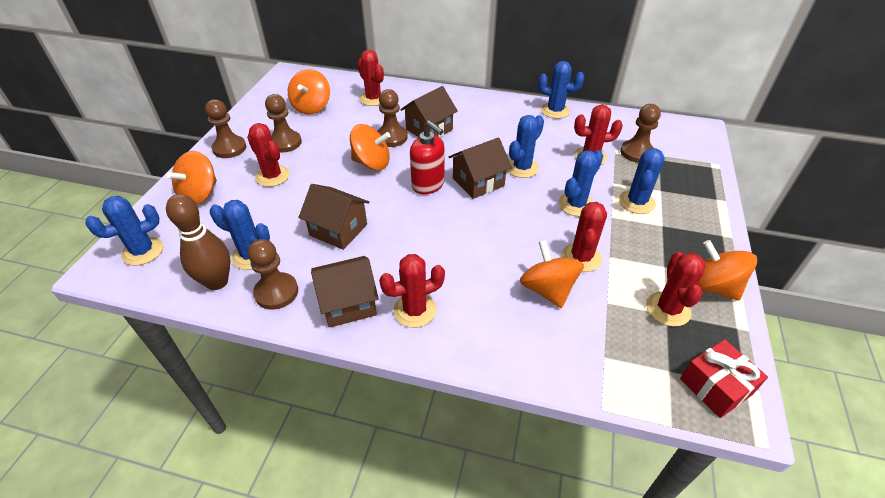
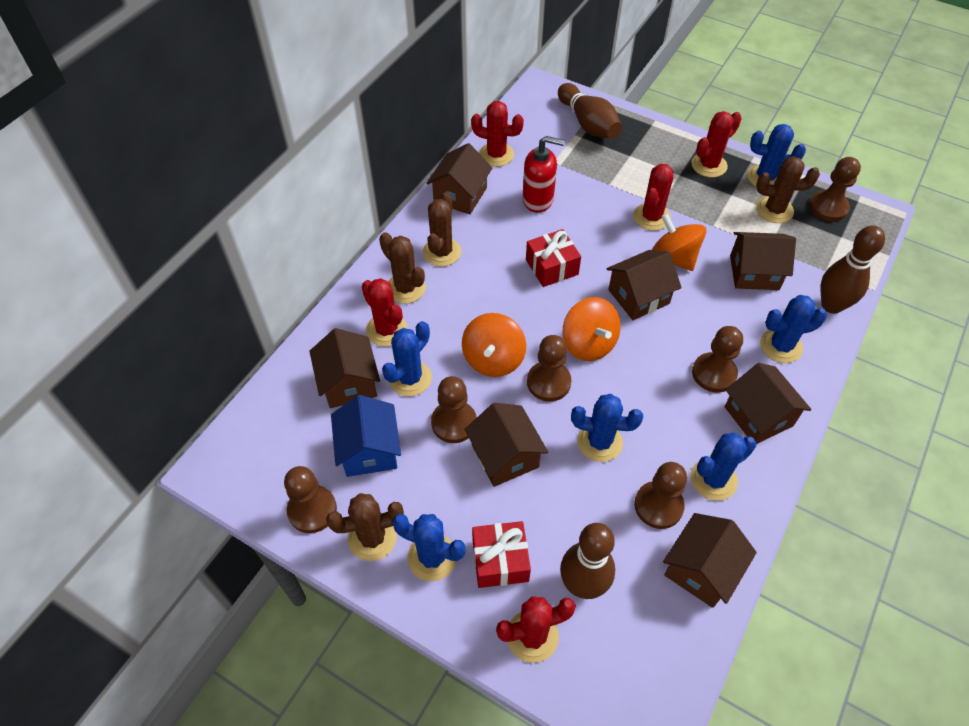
blue house: 0 -> 1
brown bowling pin: 1 -> 3
brown cactus: 0 -> 4
brown house: 4 -> 7
brown pawn: 5 -> 6
orange spinning top: 5 -> 3
red cactus: 6 -> 5
red gift: 1 -> 2

